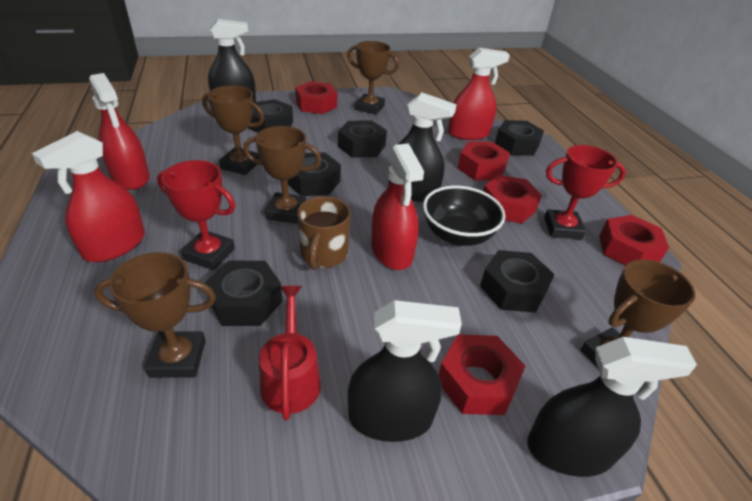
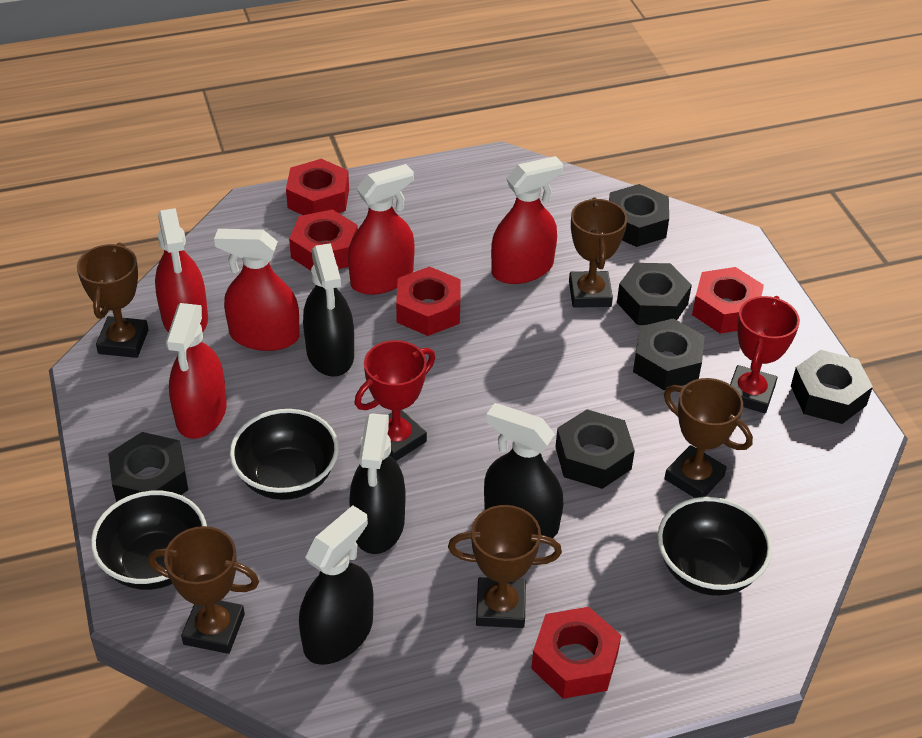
black bowl: 1 -> 3
brown mug: 1 -> 0
red spray bottle: 4 -> 5
red watering can: 1 -> 0

